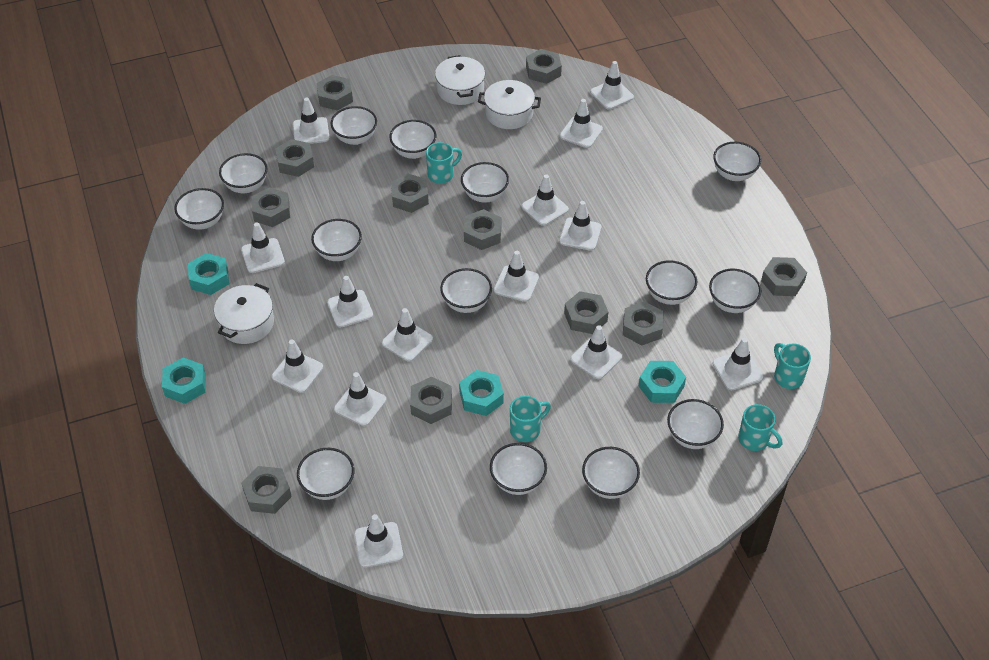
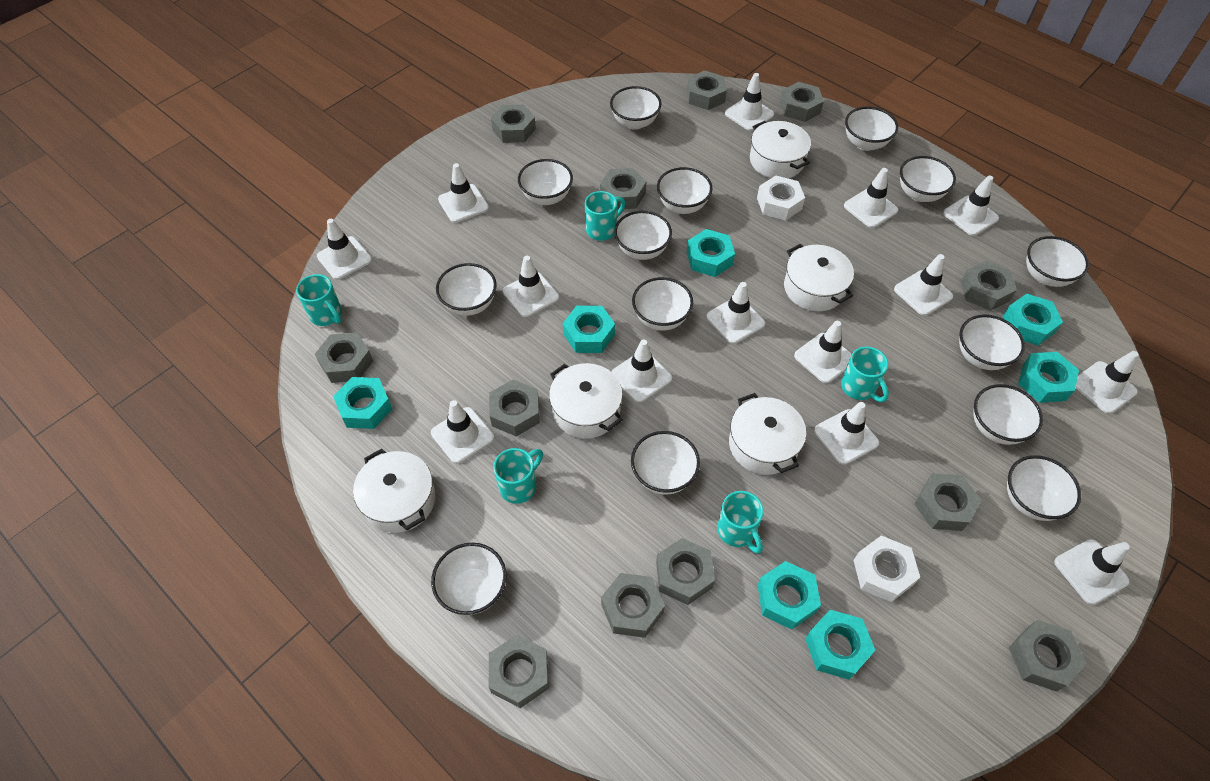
grey nut: 11 -> 12
turquoise mug: 4 -> 5
turquoise nut: 4 -> 7
white nut: 0 -> 2
white pot: 3 -> 5

